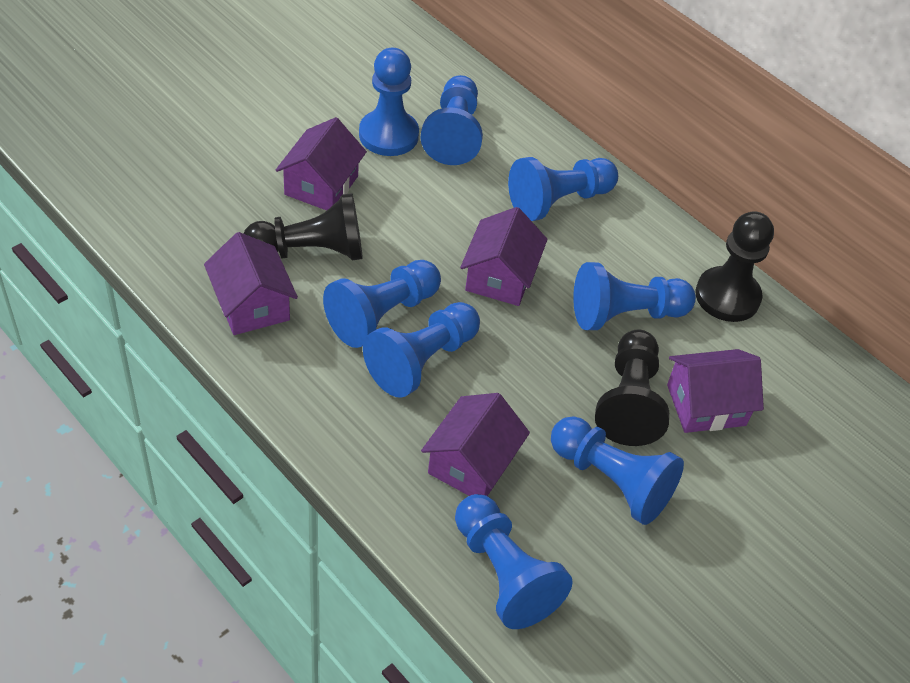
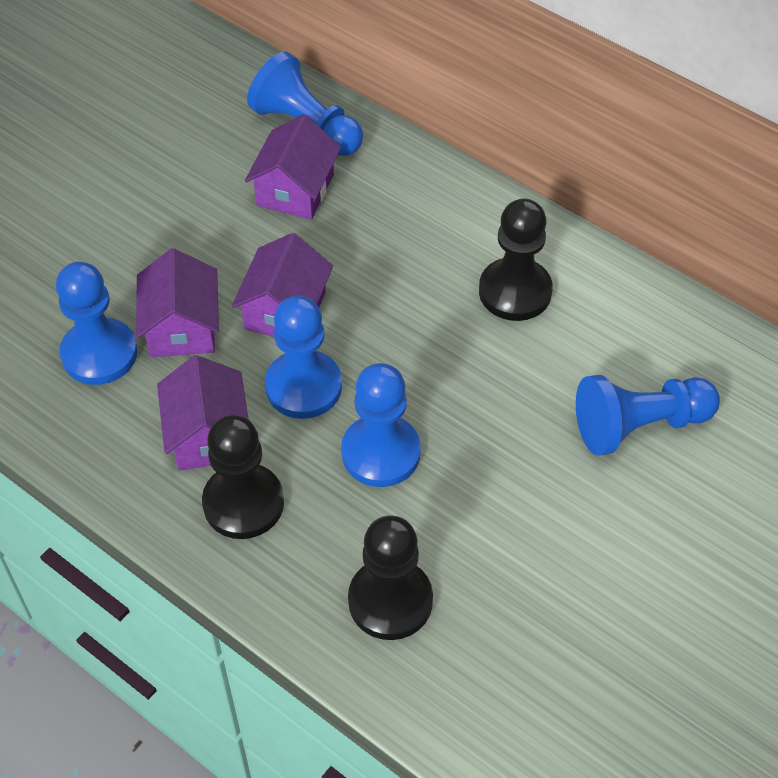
blue pawn: 8 -> 5
purple house: 5 -> 4

